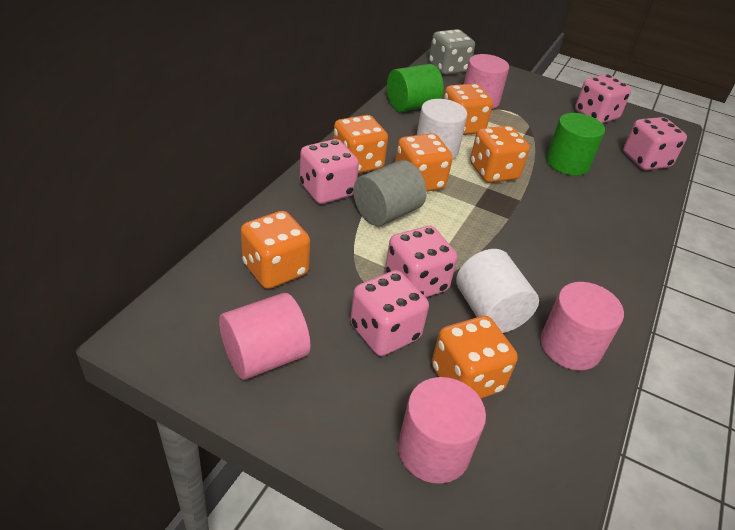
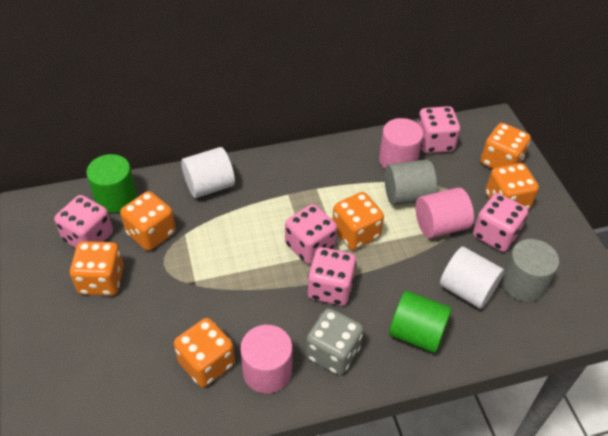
grey cylinder: 1 -> 2
pink cylinder: 4 -> 3

